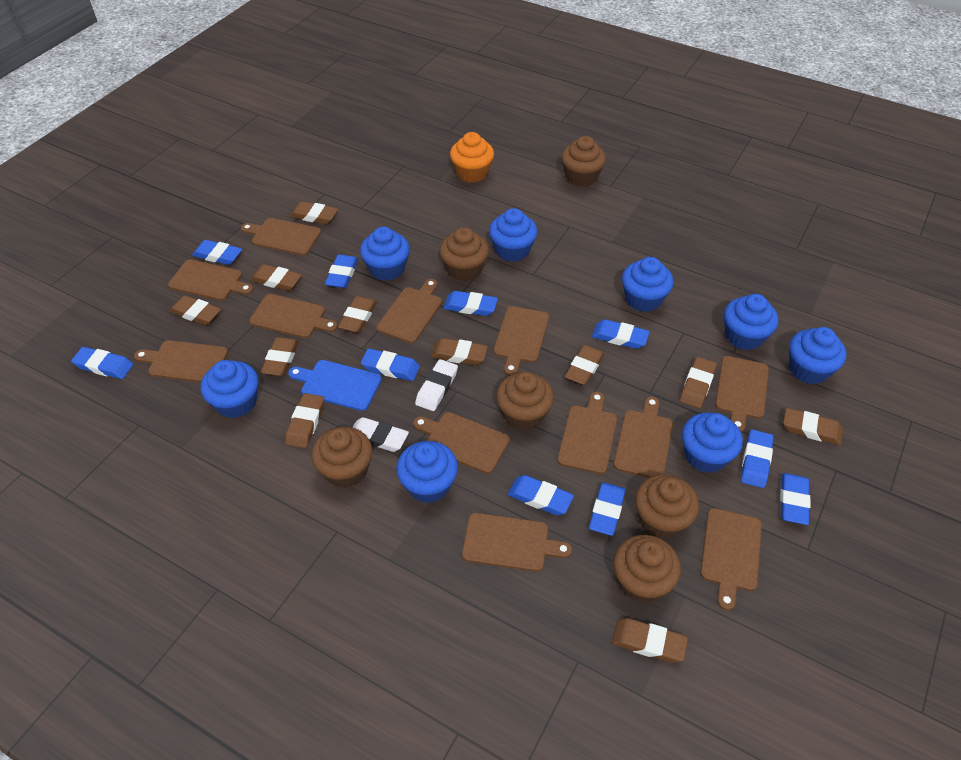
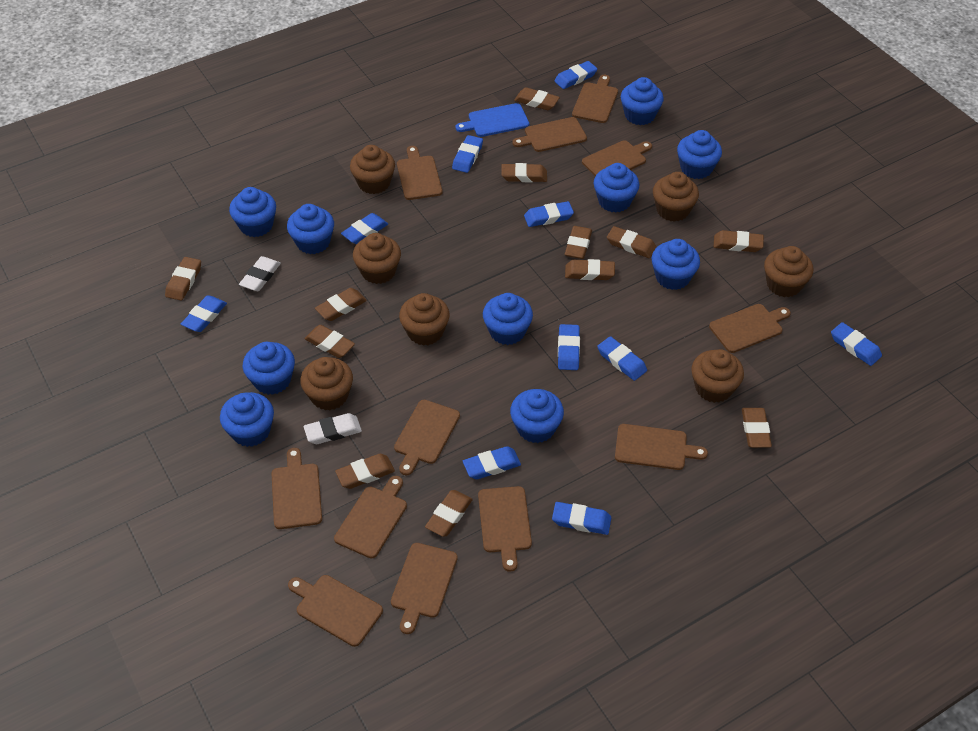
blue cupcake: 8 -> 10
brown cupcake: 6 -> 7
brown eraser: 11 -> 12
orange cupcake: 1 -> 0

